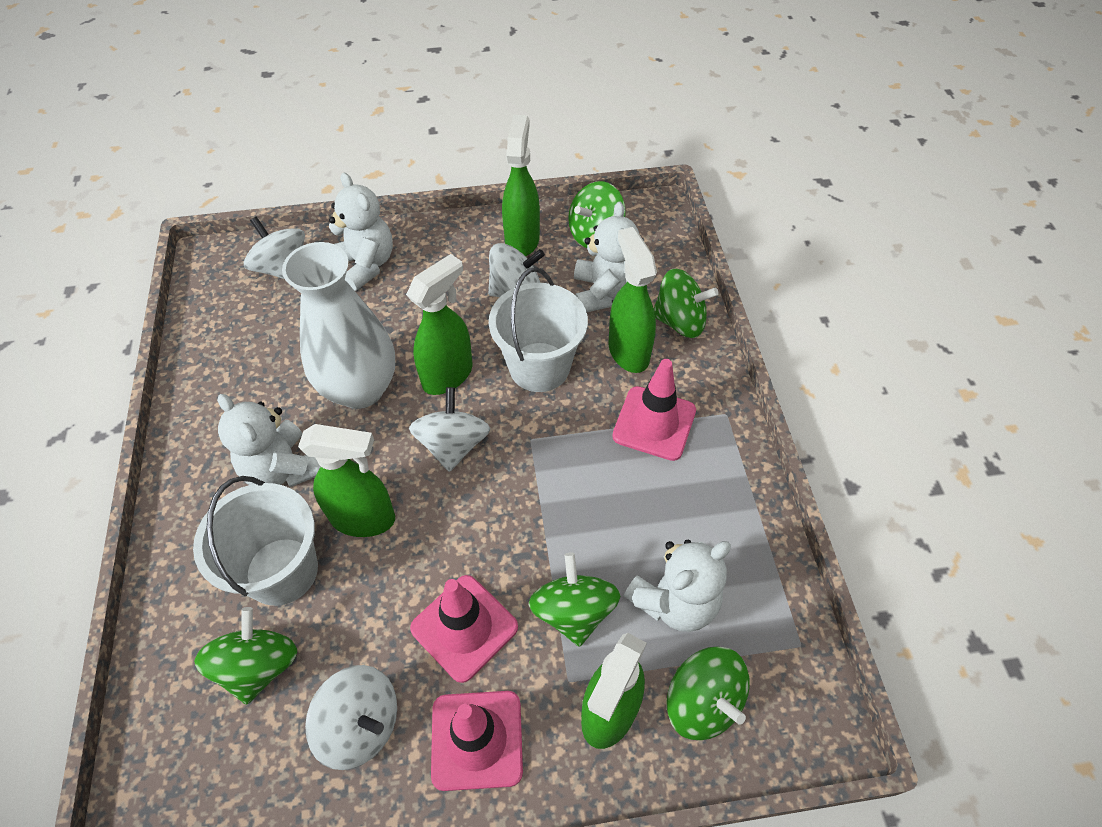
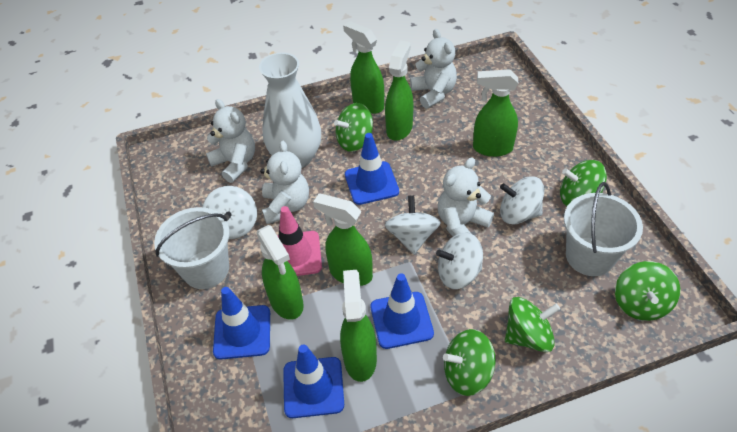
blue traffic cone: 0 -> 4
green spray bottle: 5 -> 6
pink traffic cone: 3 -> 1

